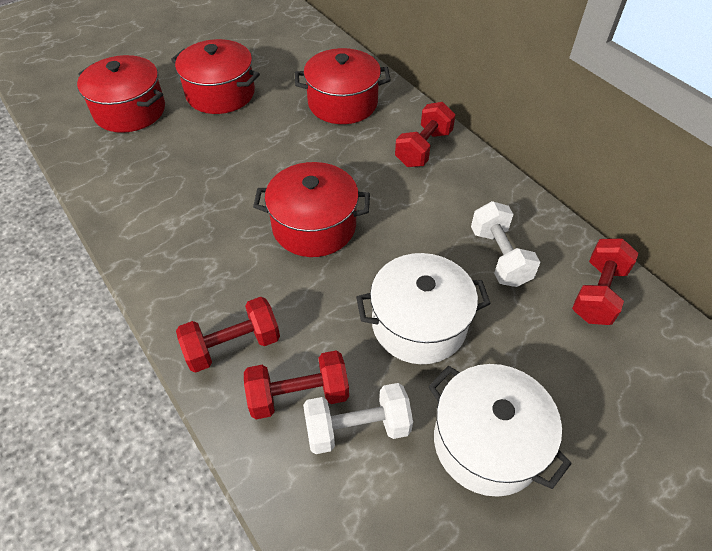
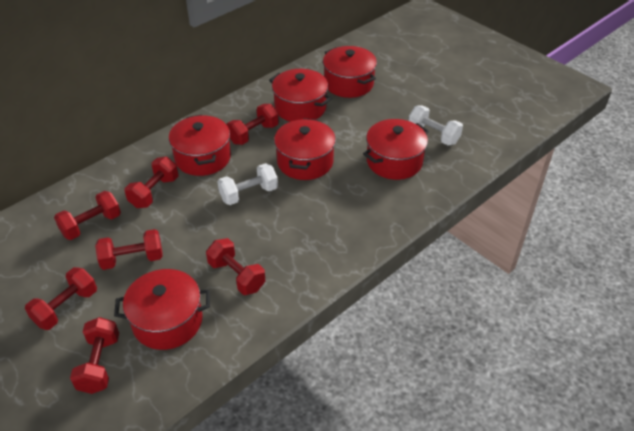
red dumbbell: 4 -> 7
red pot: 4 -> 6
white pot: 2 -> 0

